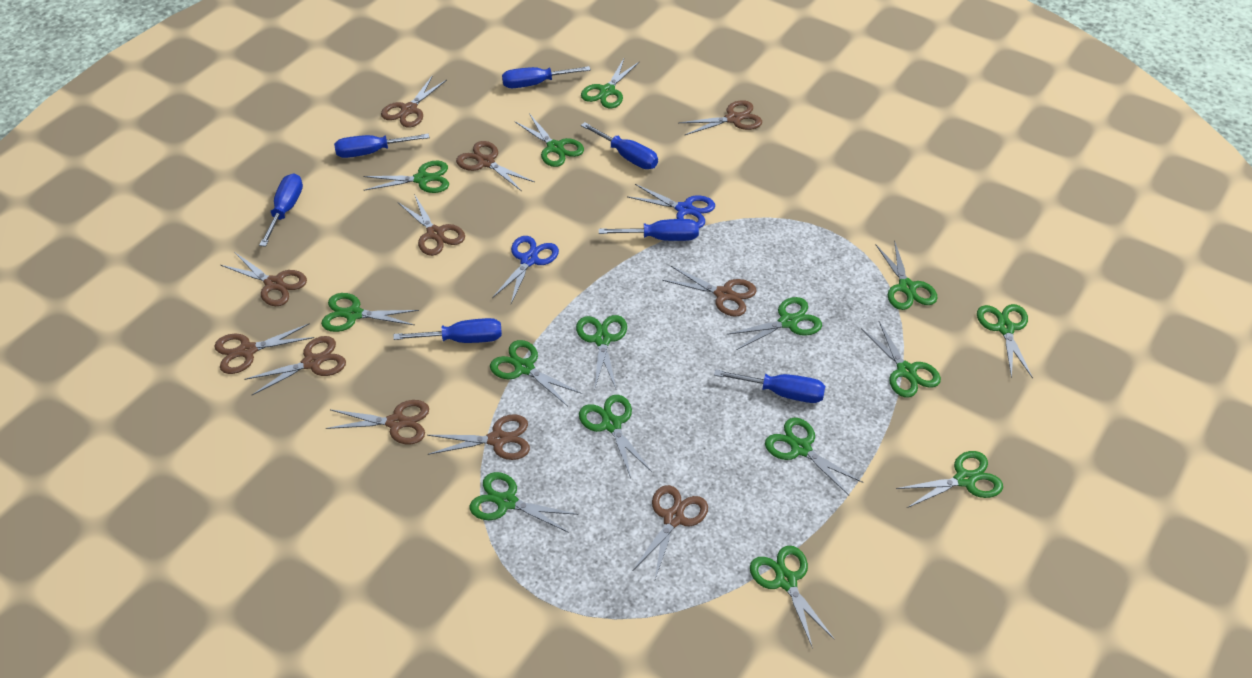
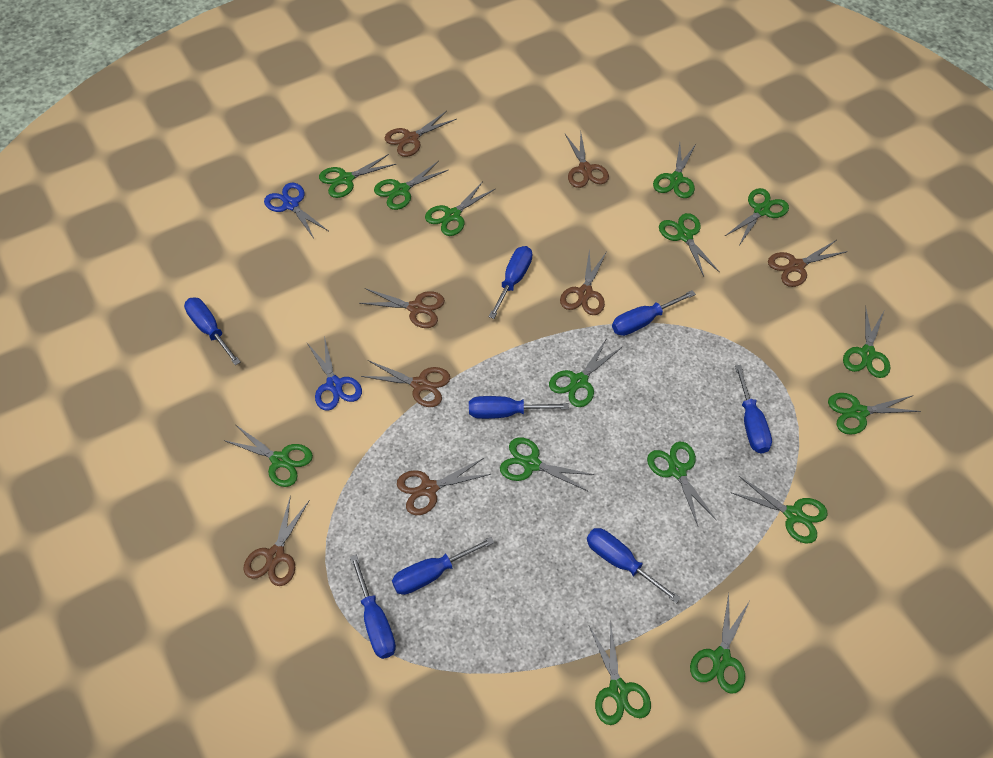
blue screwdriver: 7 -> 8
brown scissors: 11 -> 8

